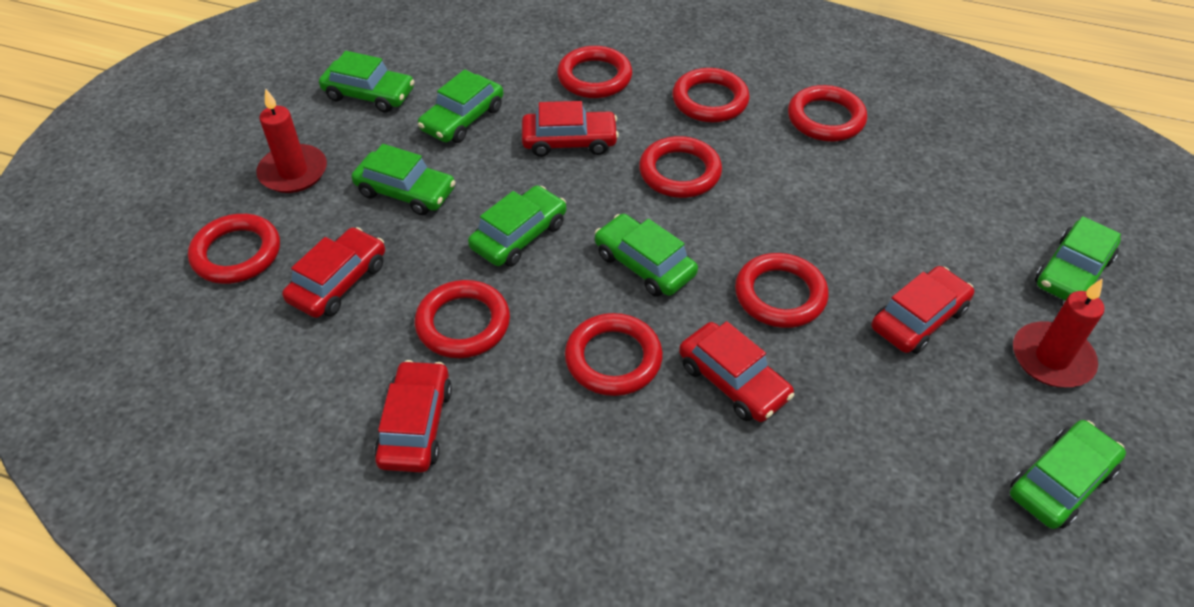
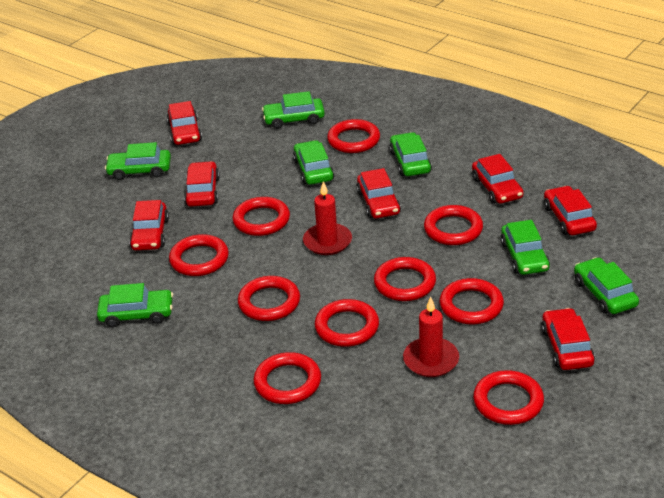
red car: 5 -> 7
red ring: 8 -> 10

